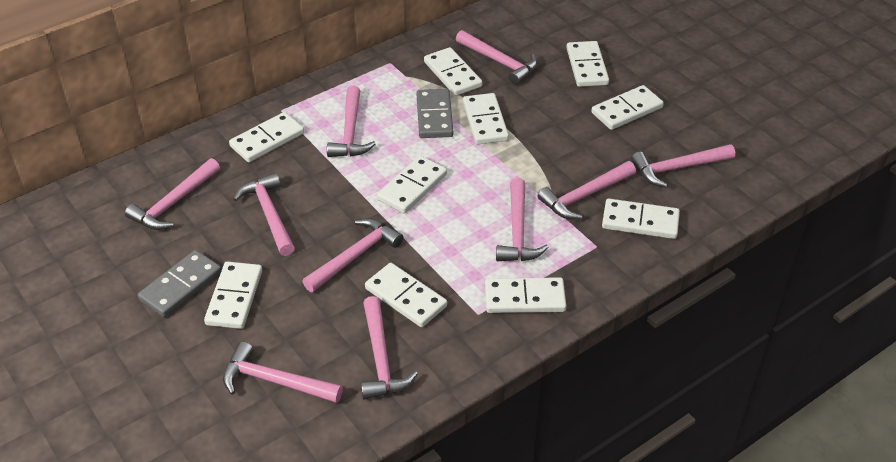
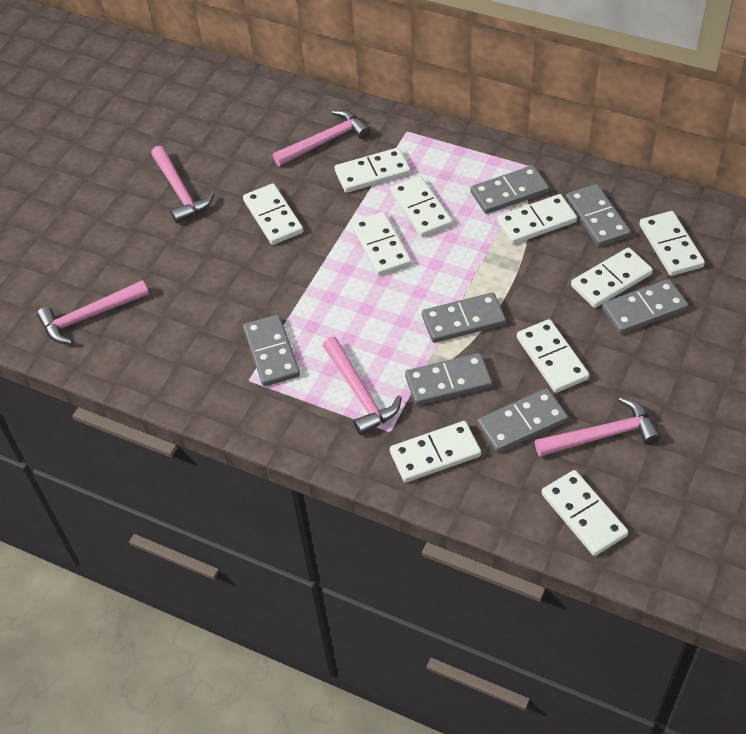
grey domino: 2 -> 7
pink hammer: 10 -> 5

